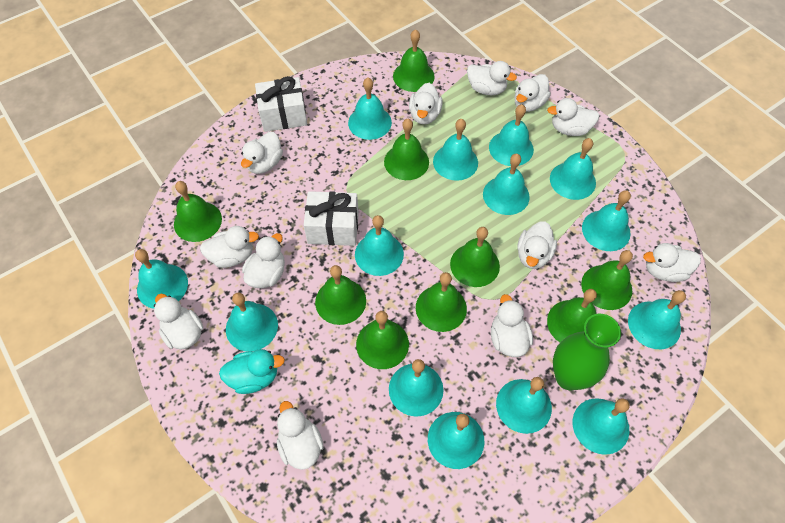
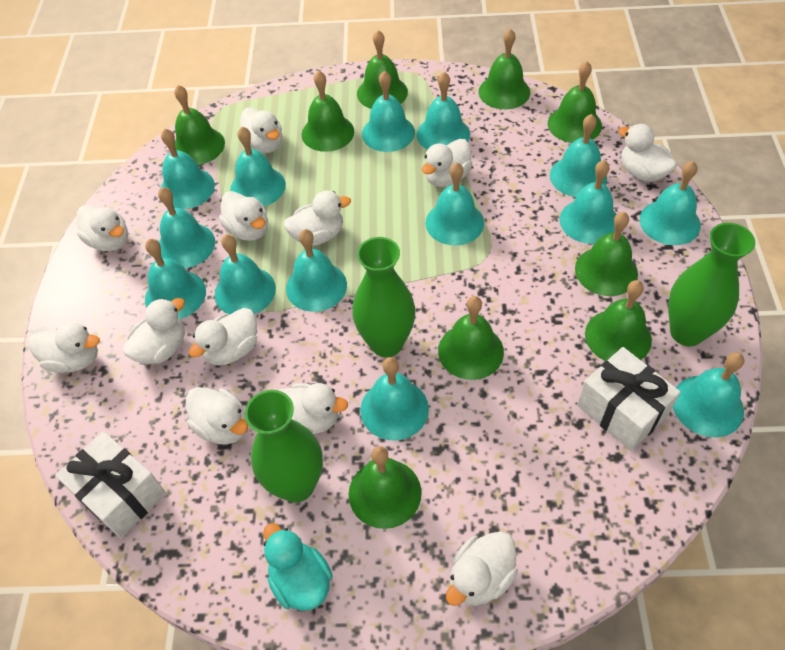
green vase: 1 -> 3

